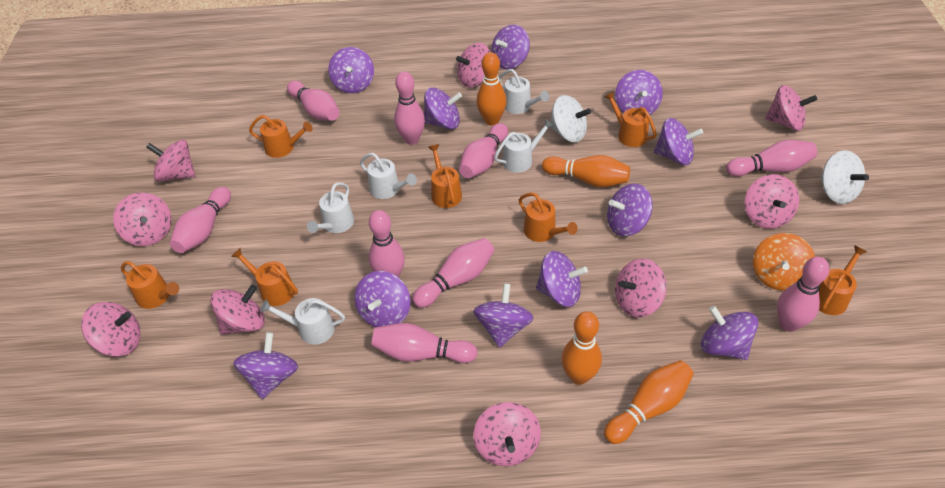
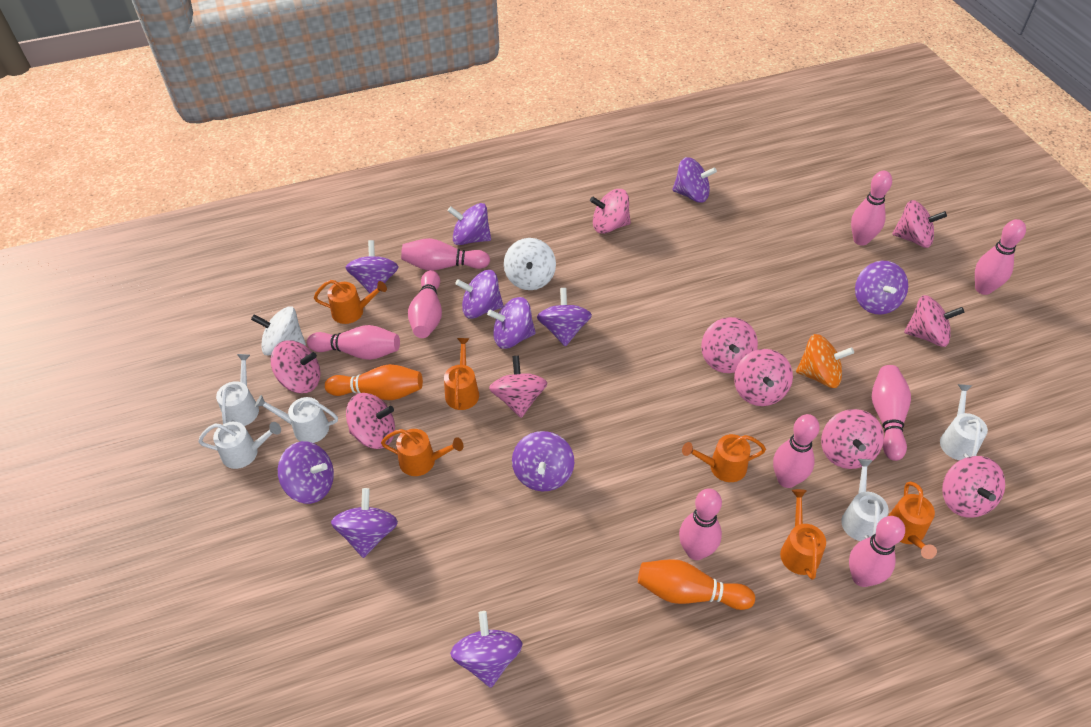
orange bowling pin: 4 -> 2
orange watering can: 7 -> 6
pink spinning top: 9 -> 10

